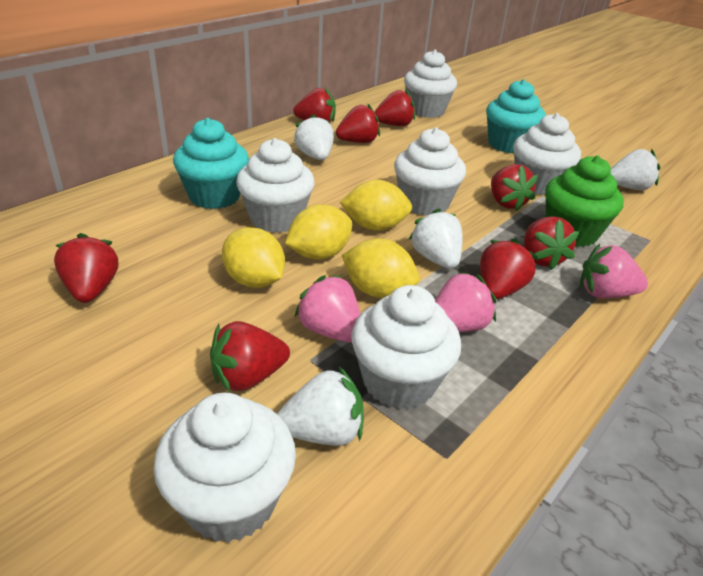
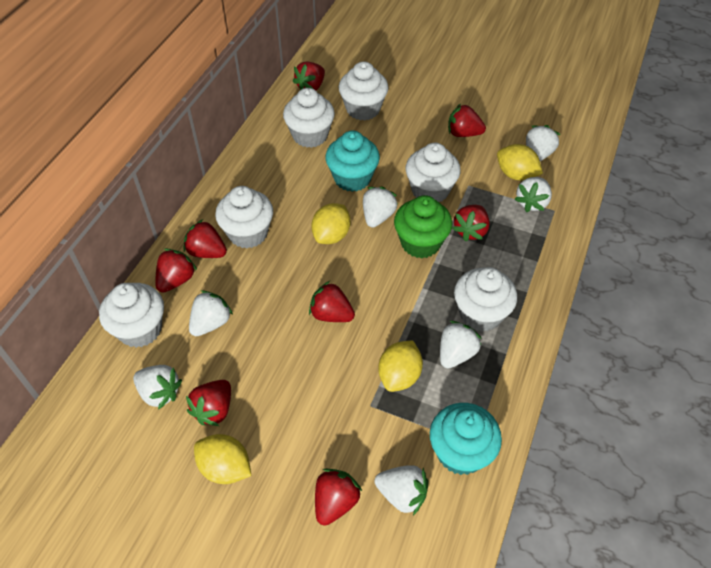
pink strawberry: 3 -> 0
white strawberry: 4 -> 7

